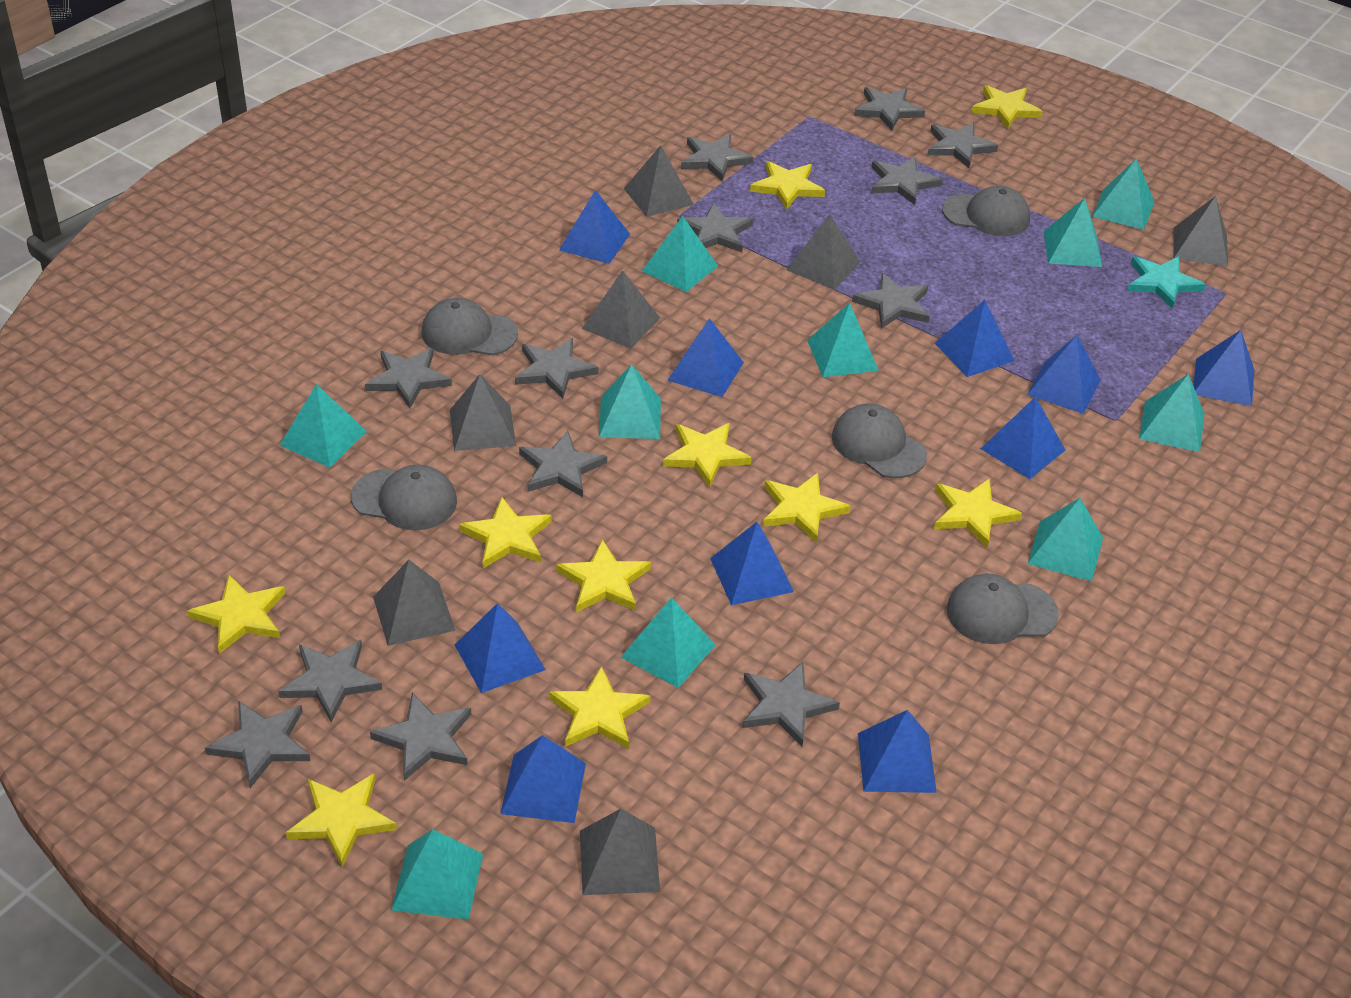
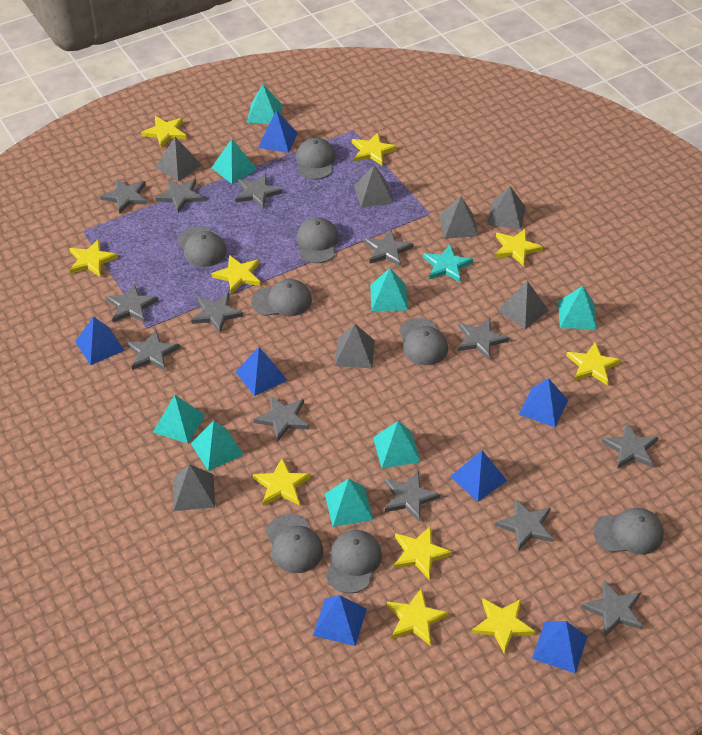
blue pyramid: 10 -> 7
grey cap: 5 -> 8
turquoise pyramid: 10 -> 8

